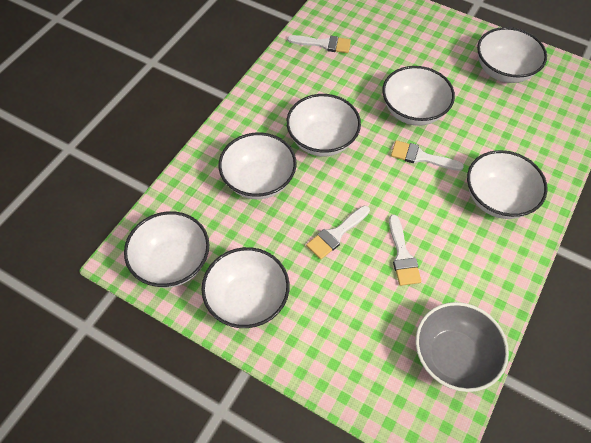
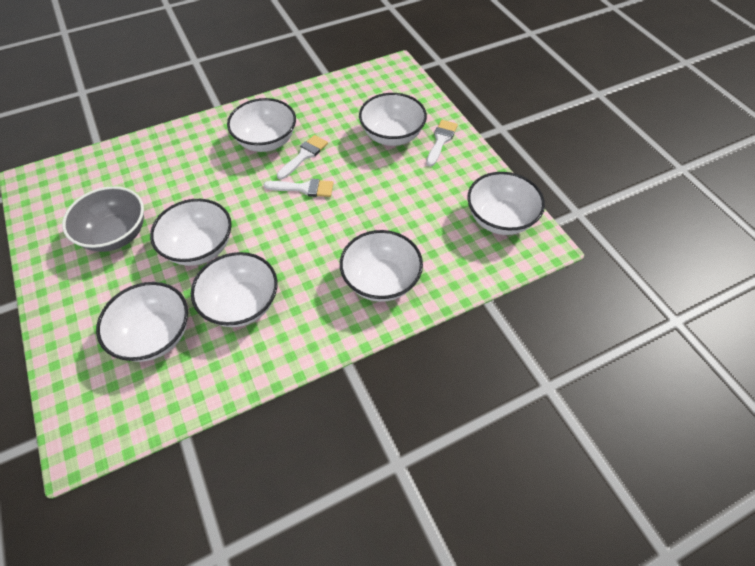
white brush: 4 -> 3

